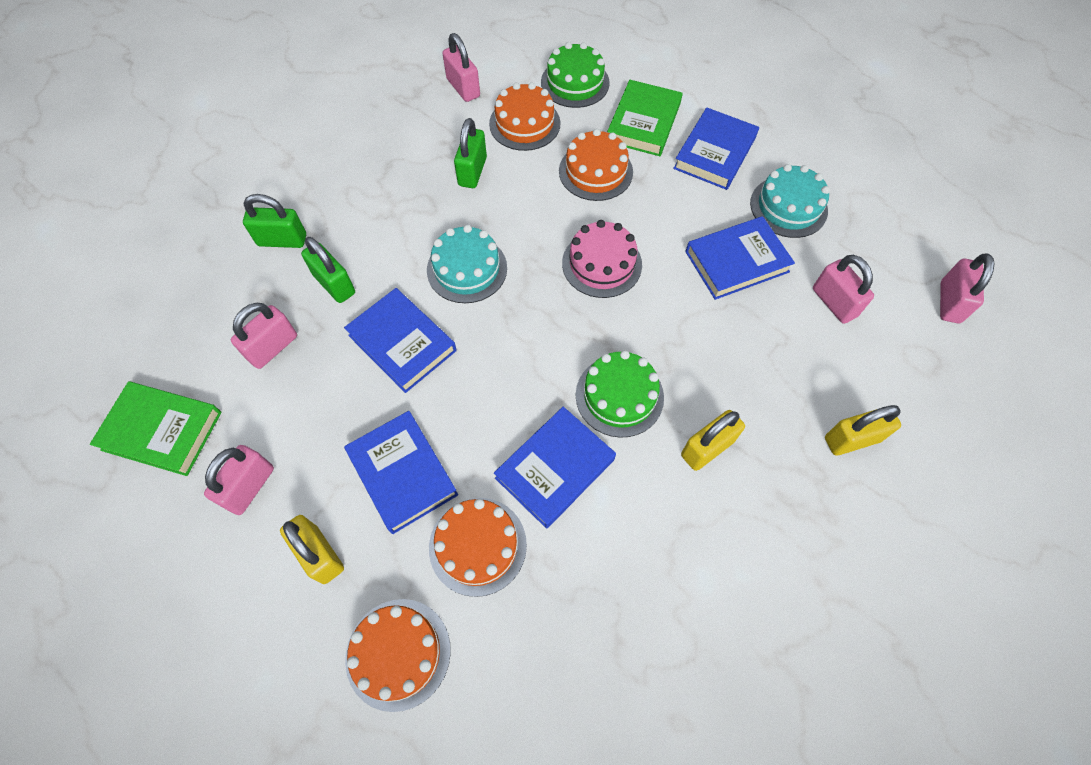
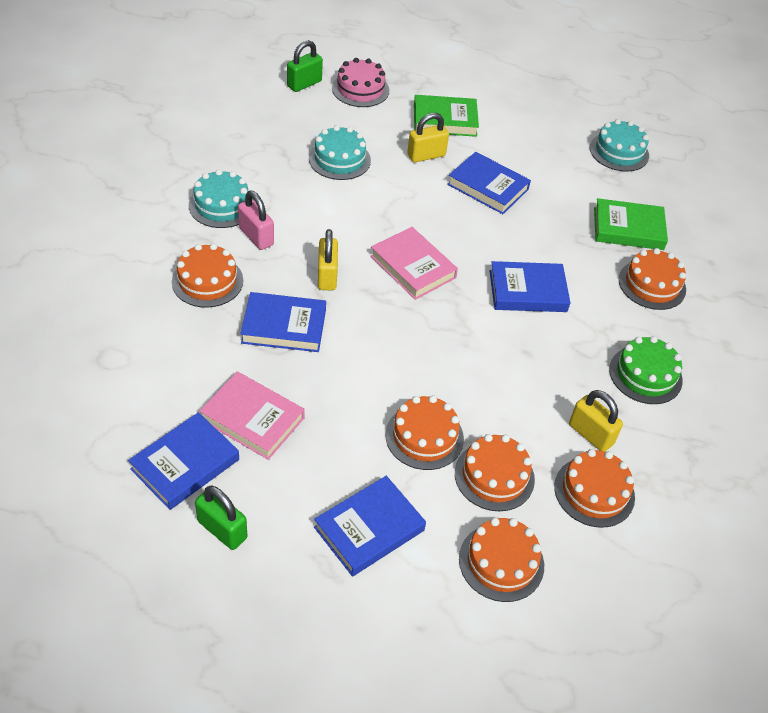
green cake: 2 -> 1
green padlock: 3 -> 2
orange cake: 4 -> 6
pink book: 0 -> 2
pink padlock: 5 -> 1
turquoise cake: 2 -> 3

